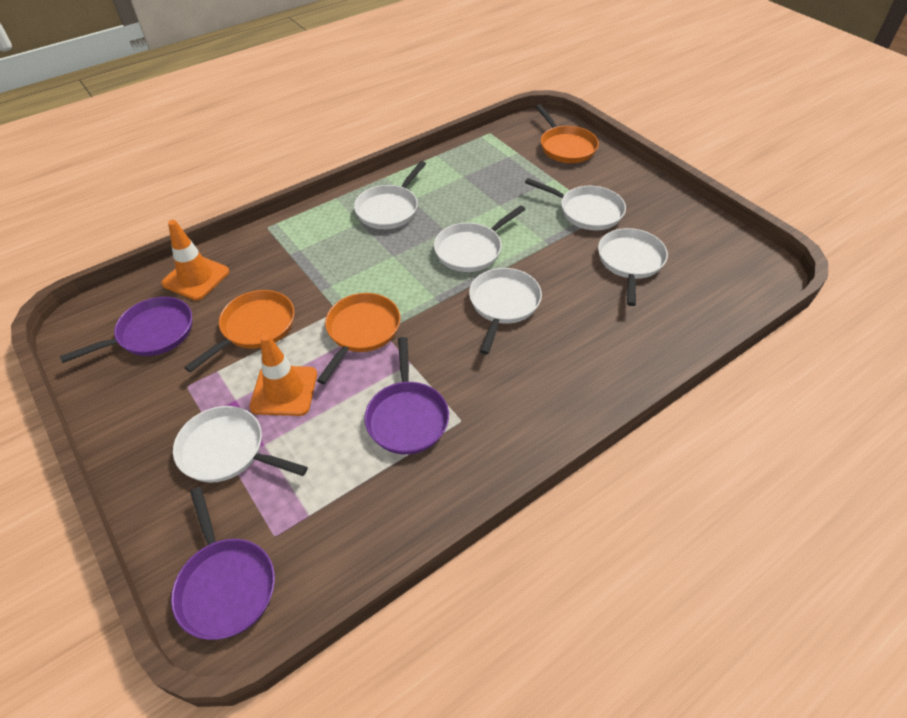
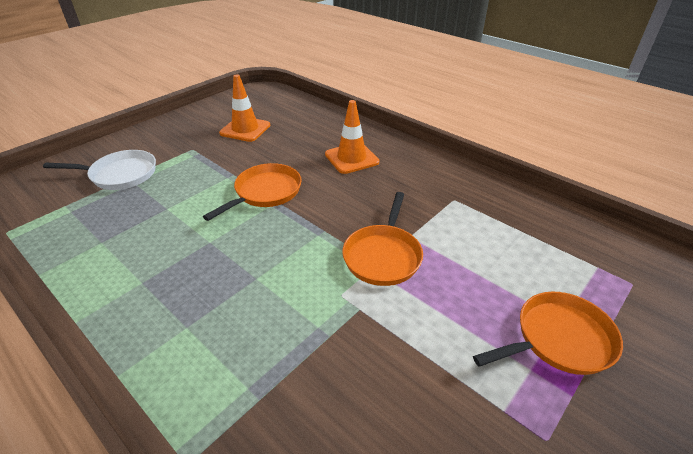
purple pan: 3 -> 0
white pan: 6 -> 1

